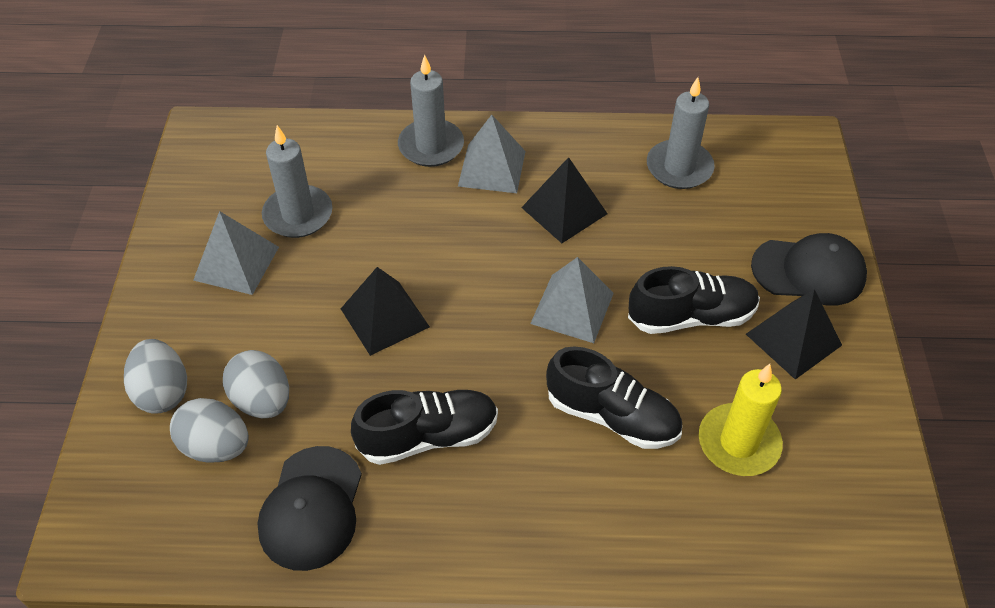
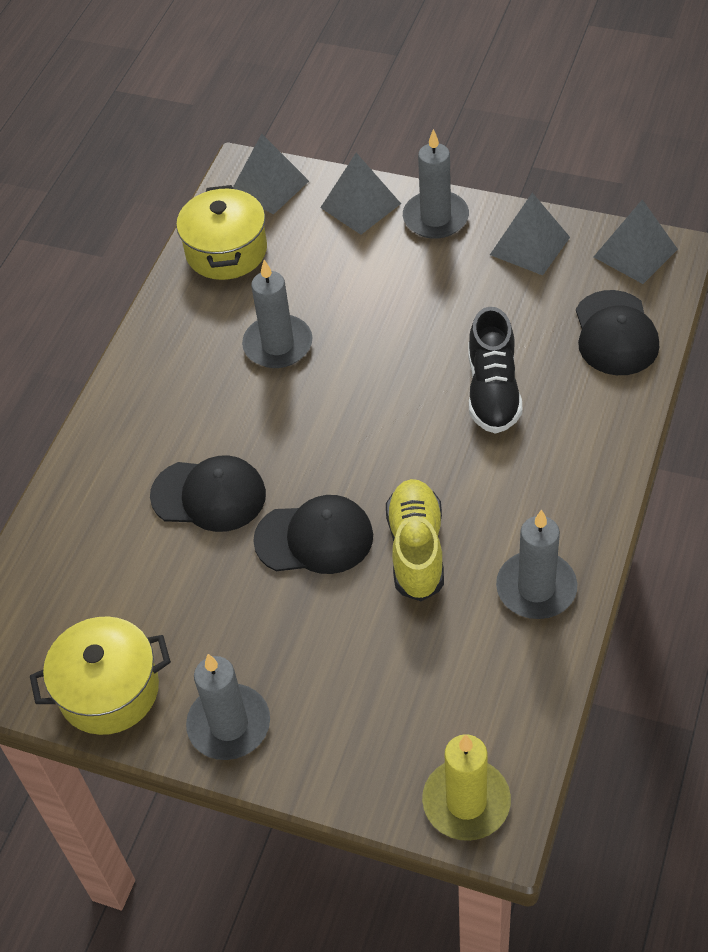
black cap: 2 -> 3
black pyramid: 3 -> 0
black shoe: 3 -> 1
grey candle: 3 -> 4
grey egg: 3 -> 0
grey pyramid: 3 -> 4
yellow pot: 0 -> 2
yellow shoe: 0 -> 1

